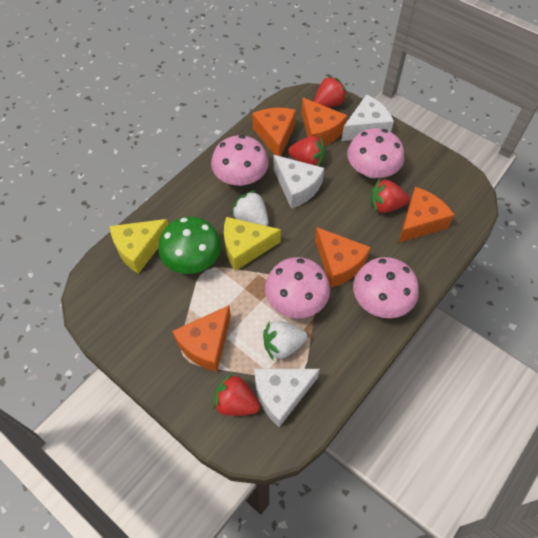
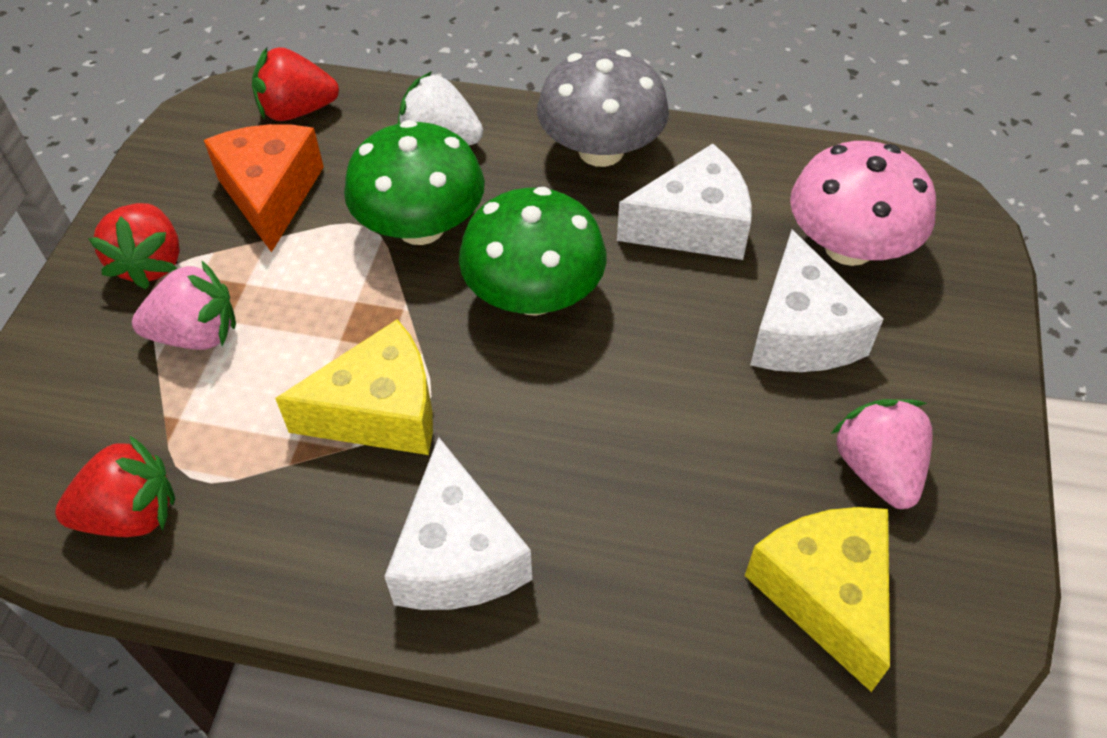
green mushroom: 1 -> 2
grey mushroom: 0 -> 1
orange cheese: 5 -> 1
pink mushroom: 4 -> 1
pink strawberry: 0 -> 2
red strawberry: 4 -> 3
white strawberry: 2 -> 1

